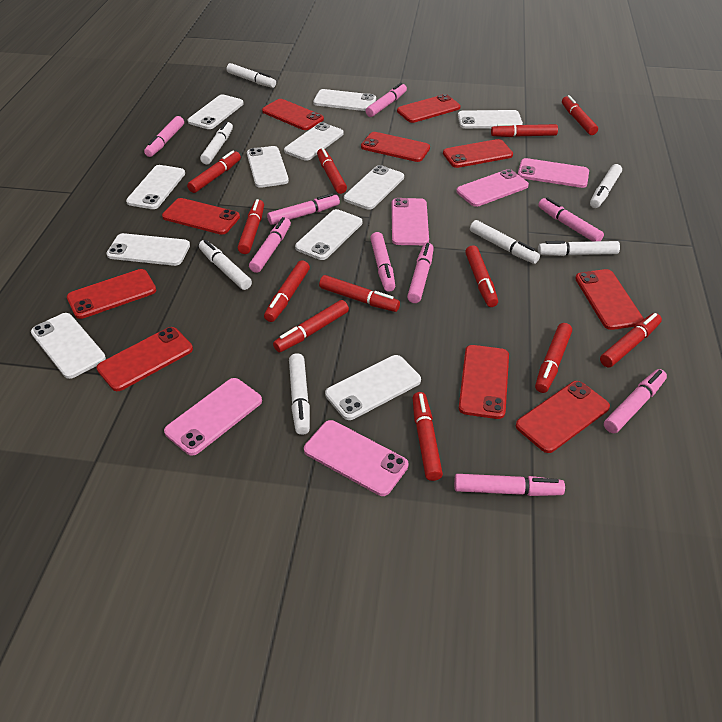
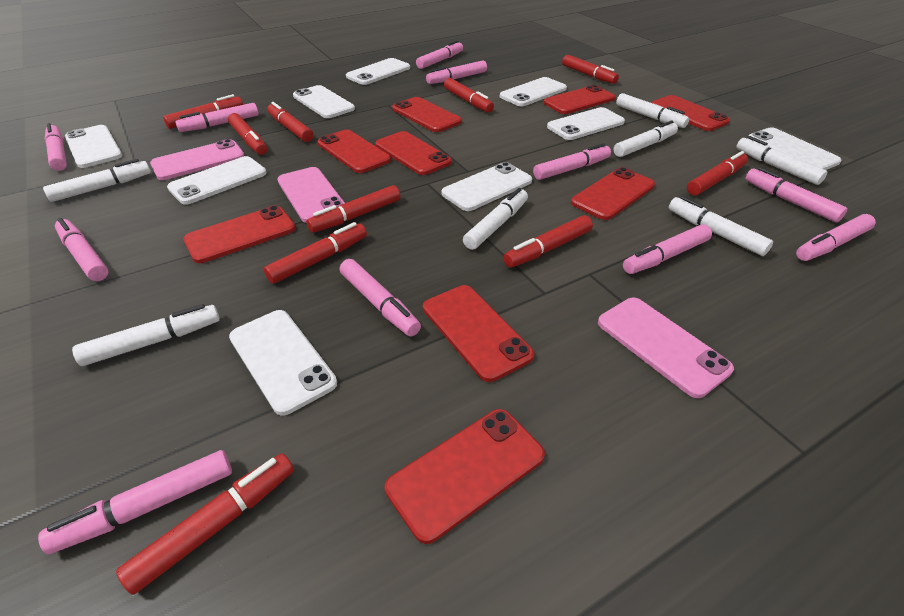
pink marker: 9 -> 11
pink phone: 5 -> 3
red marker: 12 -> 10
red phone: 10 -> 9
white phone: 11 -> 9

